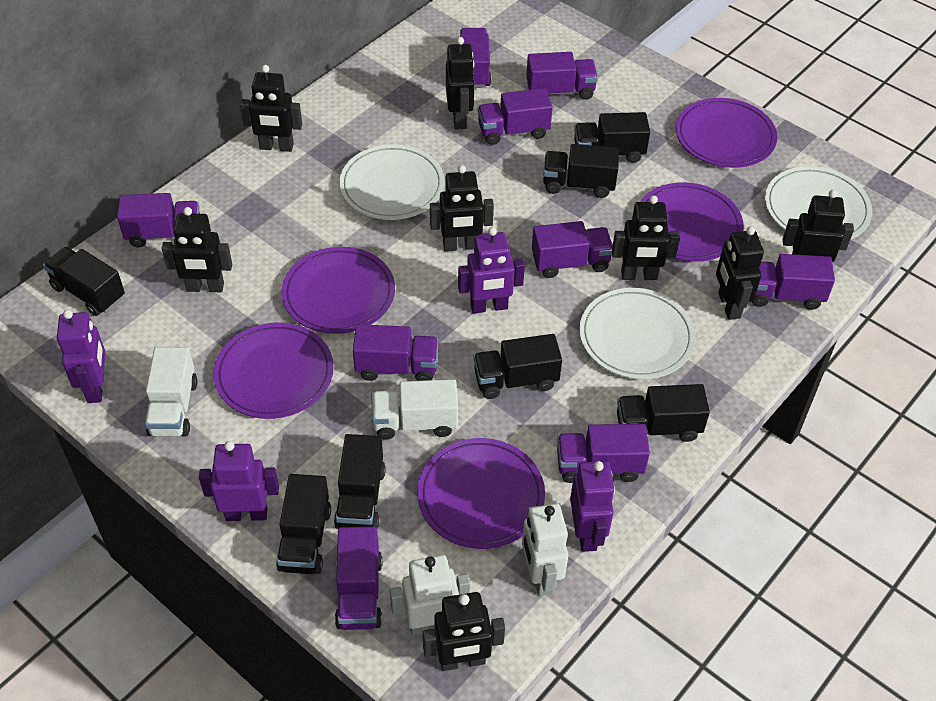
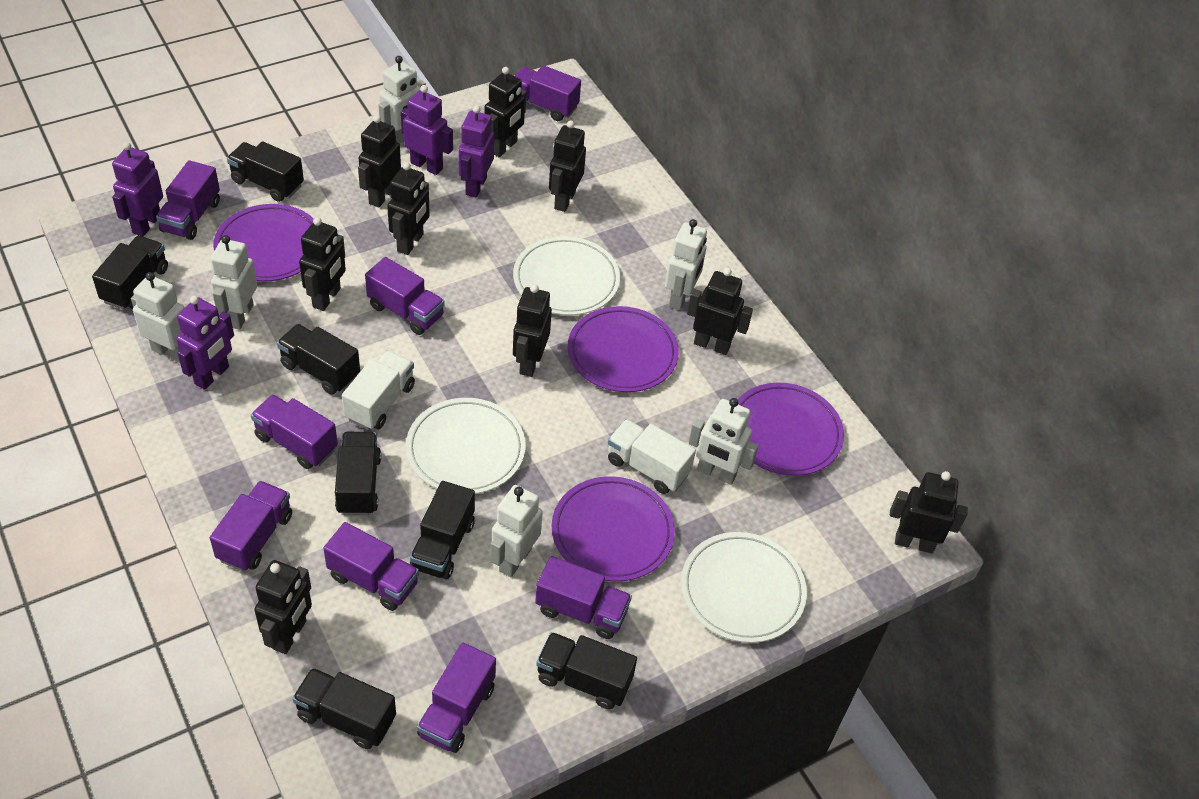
black robot: 8 -> 9
purple plate: 5 -> 4
purple truck: 9 -> 8
white robot: 2 -> 6

